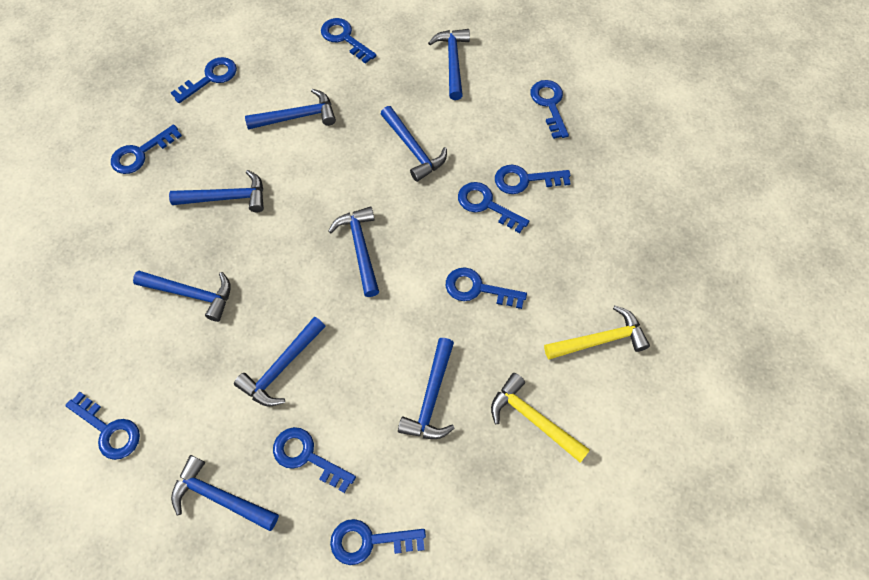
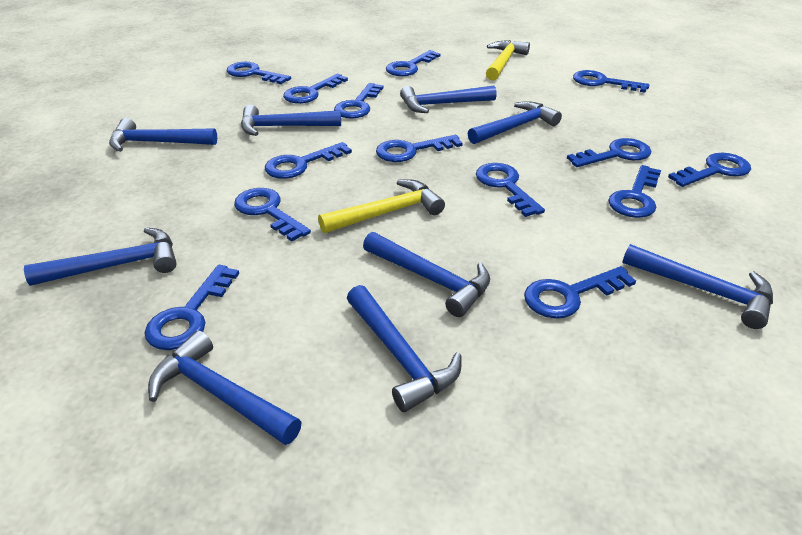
blue key: 10 -> 14

